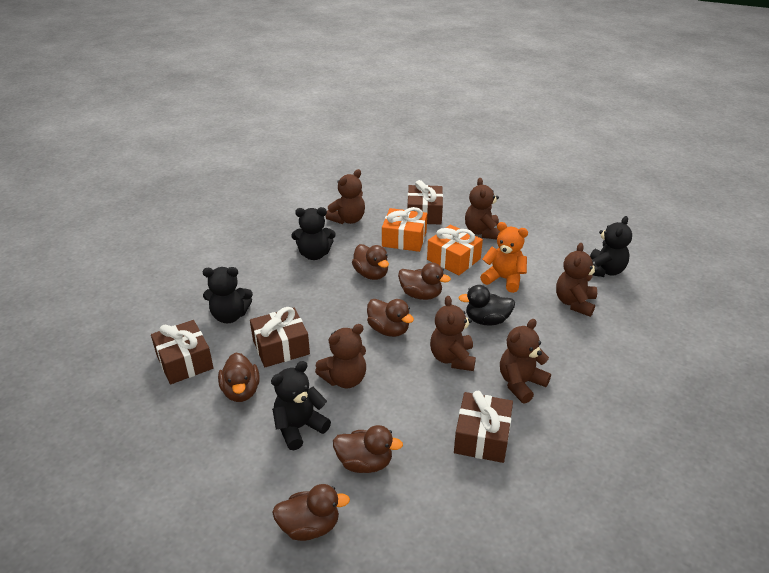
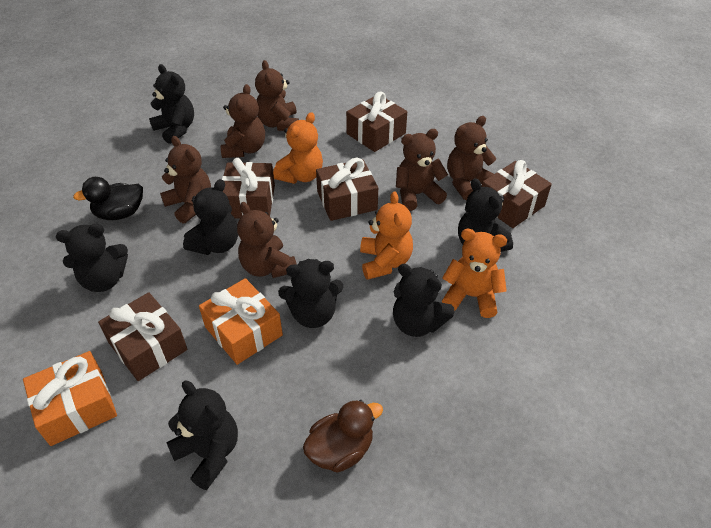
black teddy bear: 4 -> 7
brown duck: 6 -> 1
brown gift: 4 -> 5
orange teddy bear: 1 -> 3

